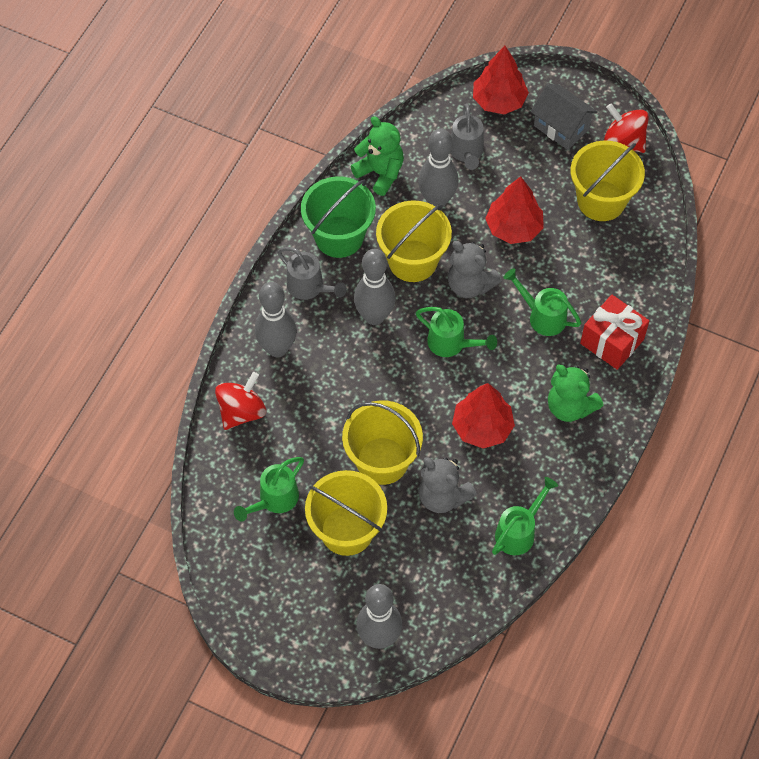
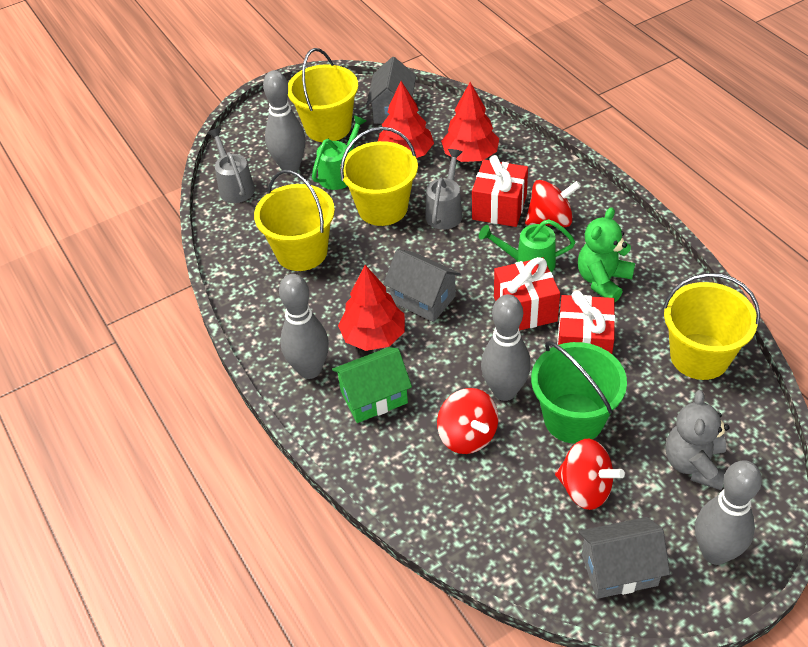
green house: 0 -> 1
green teddy bear: 2 -> 1
green watering can: 4 -> 2
grey house: 1 -> 3
grey teddy bear: 2 -> 1
red gift: 1 -> 3
red spinning top: 2 -> 3

